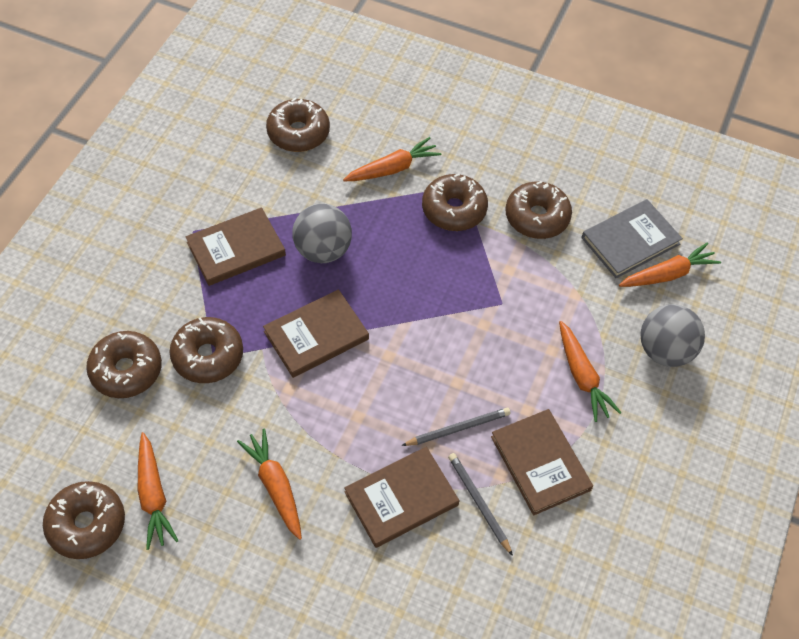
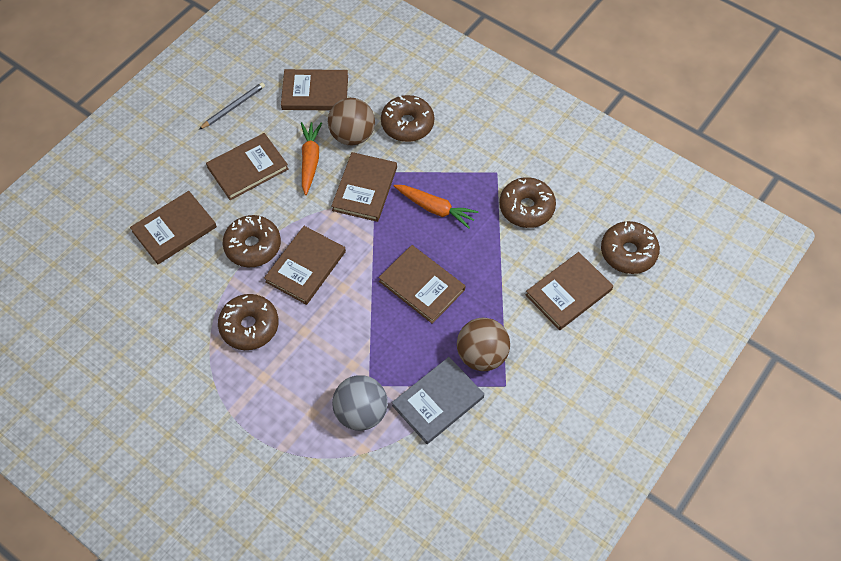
brown ball: 0 -> 2
brown book: 4 -> 7
brown donut: 6 -> 5
grey ball: 2 -> 1
grey pencil: 2 -> 1
orange carrot: 5 -> 2

